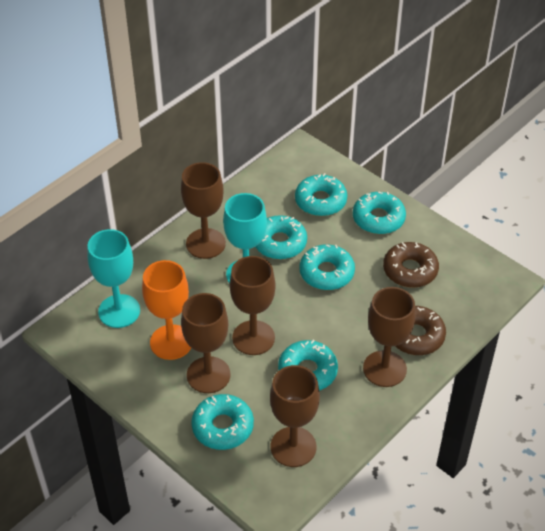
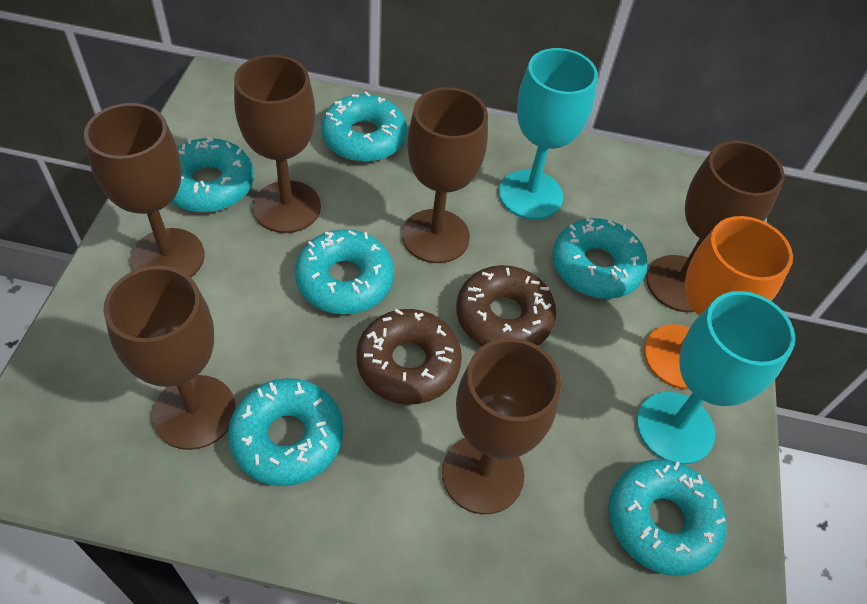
brown goblet: 5 -> 6

